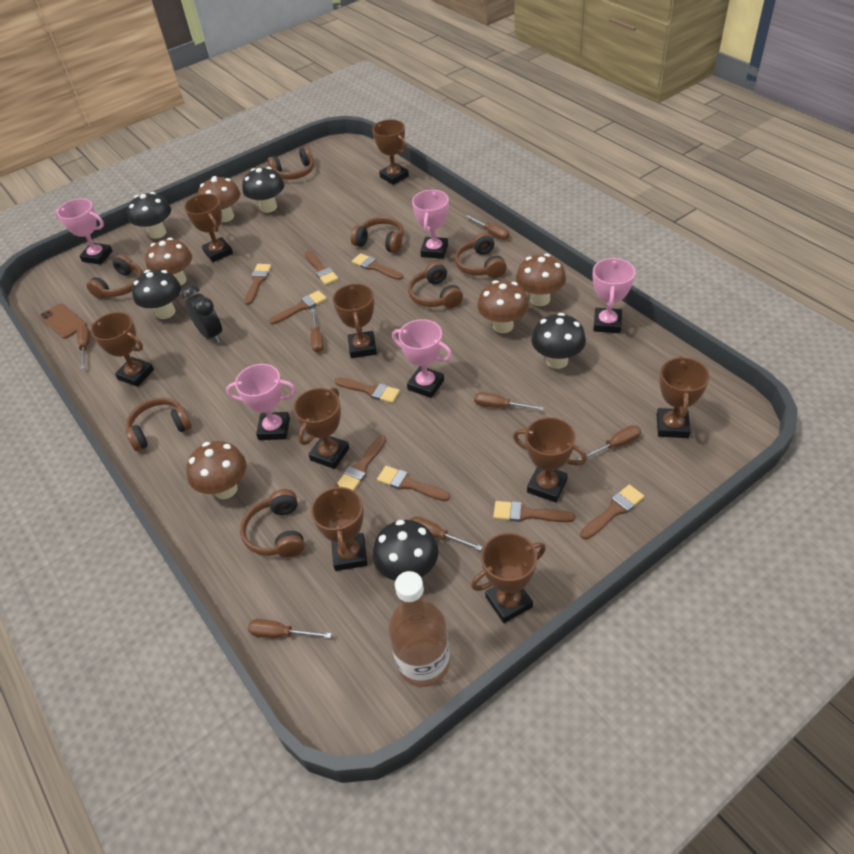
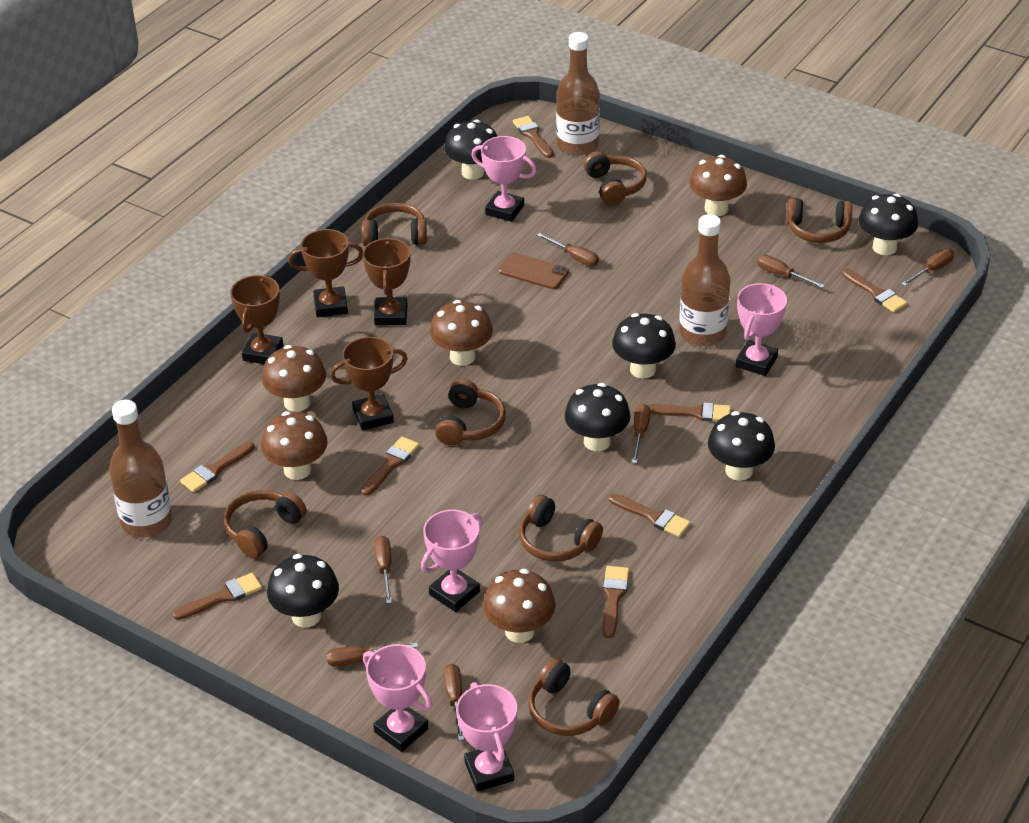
black clock: 1 -> 0
black mushroom: 5 -> 6
brown bottle: 1 -> 3
brown brush: 9 -> 8
brown trophy: 9 -> 4

